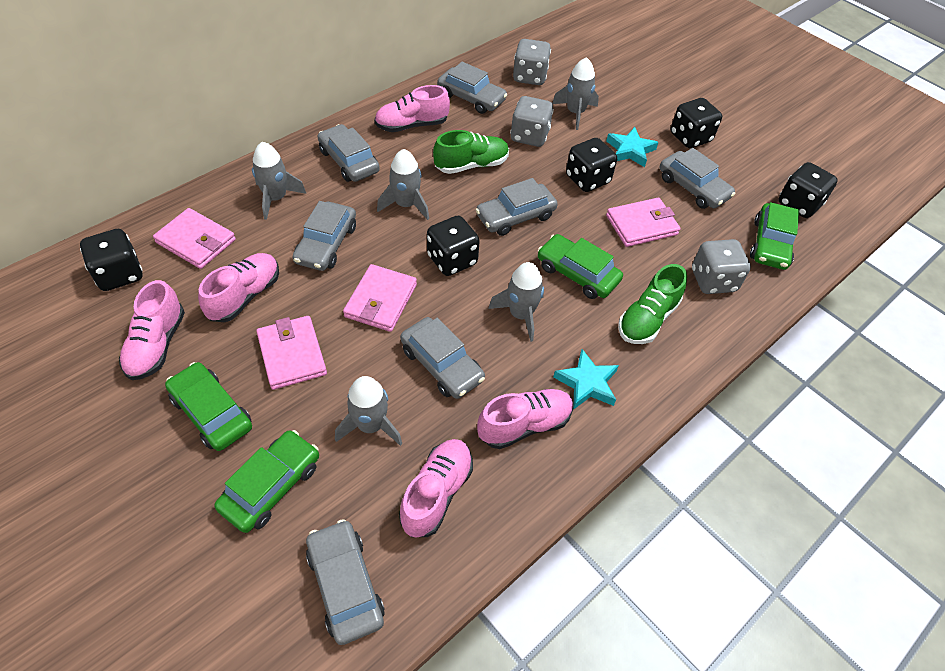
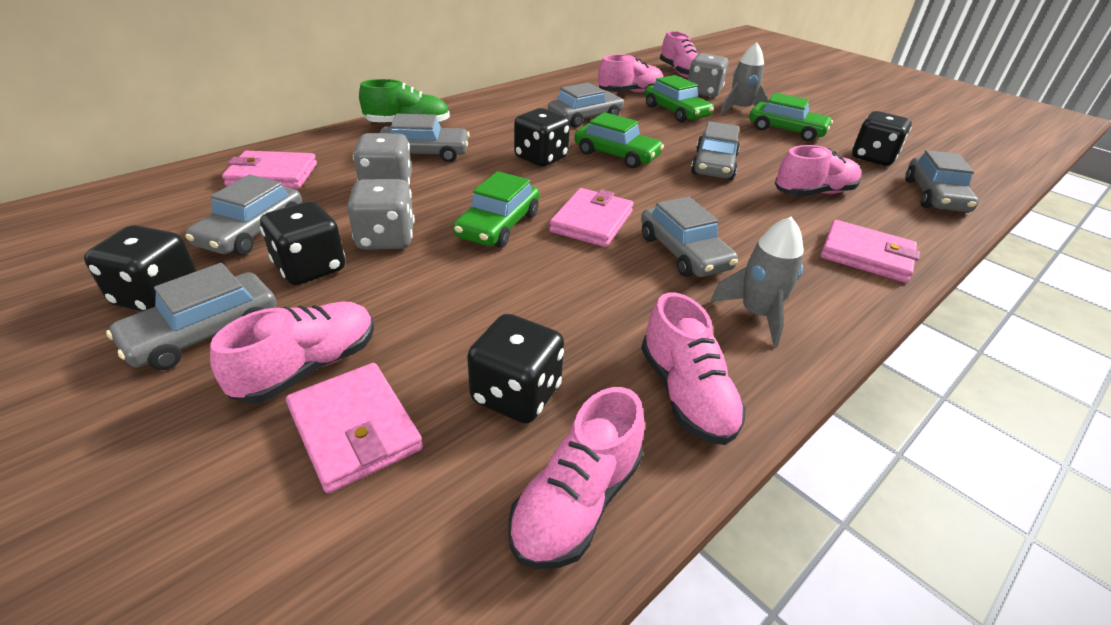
green shoe: 2 -> 1
grey rocket: 5 -> 2
pink shoe: 5 -> 6
turquoise star: 2 -> 0

